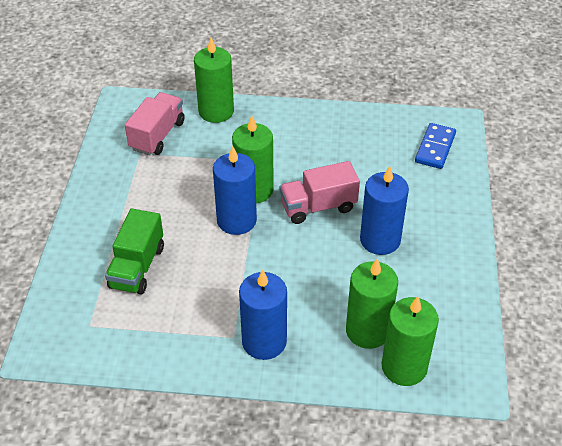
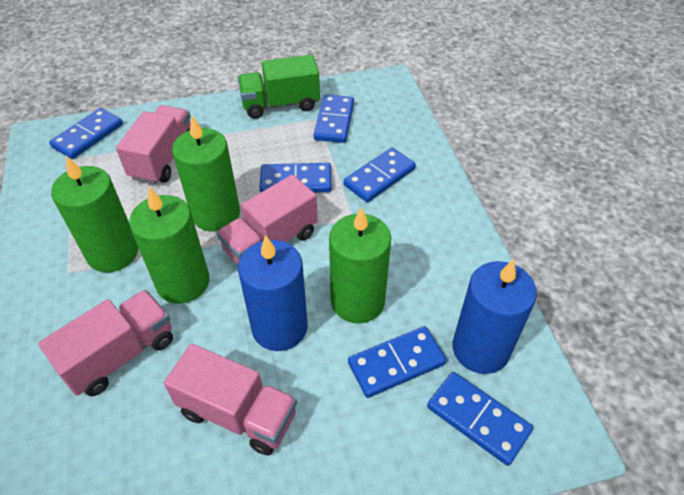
blue candle: 3 -> 2
blue domino: 1 -> 6
pink truck: 2 -> 4

